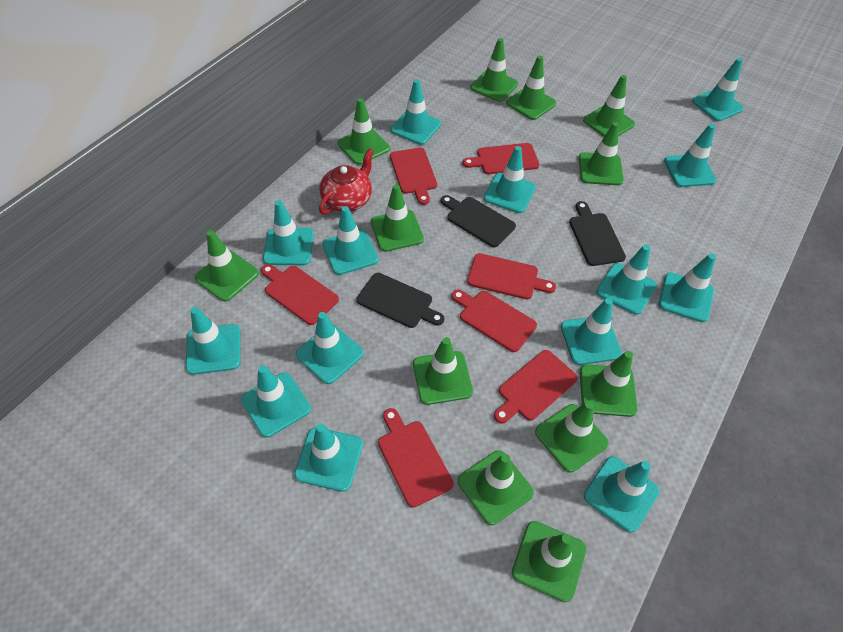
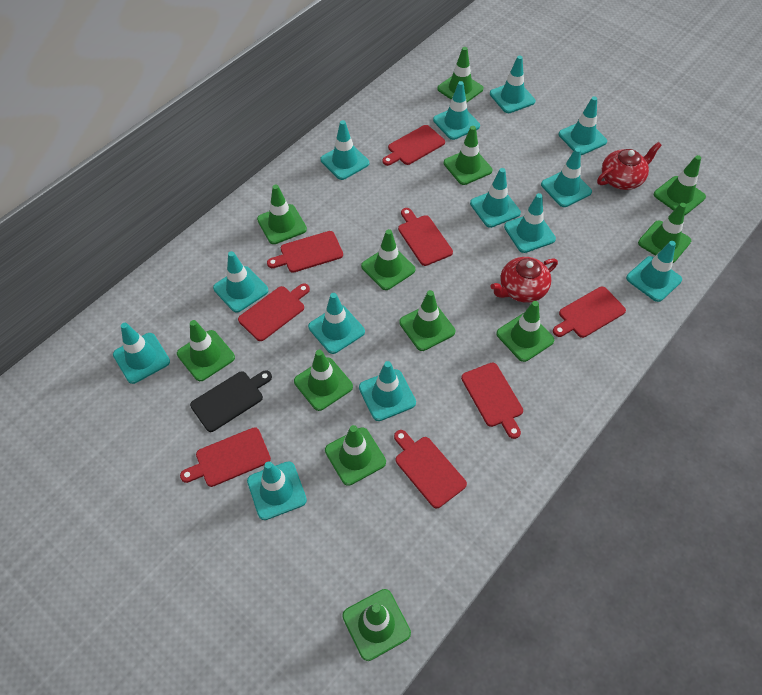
black cutting board: 3 -> 1
red cutting board: 7 -> 8
red teapot: 1 -> 2
turquoise traffic cone: 14 -> 13

